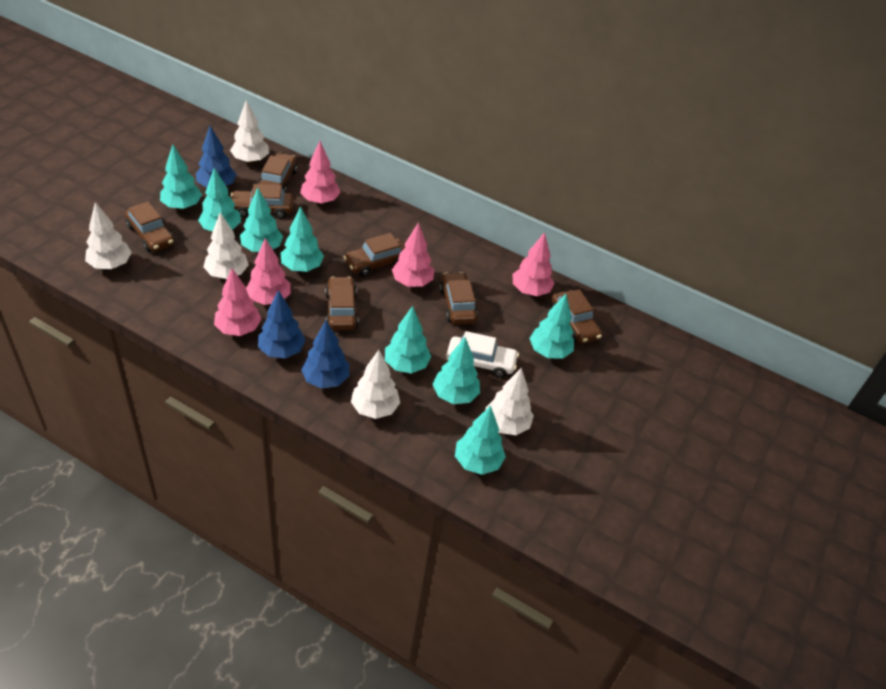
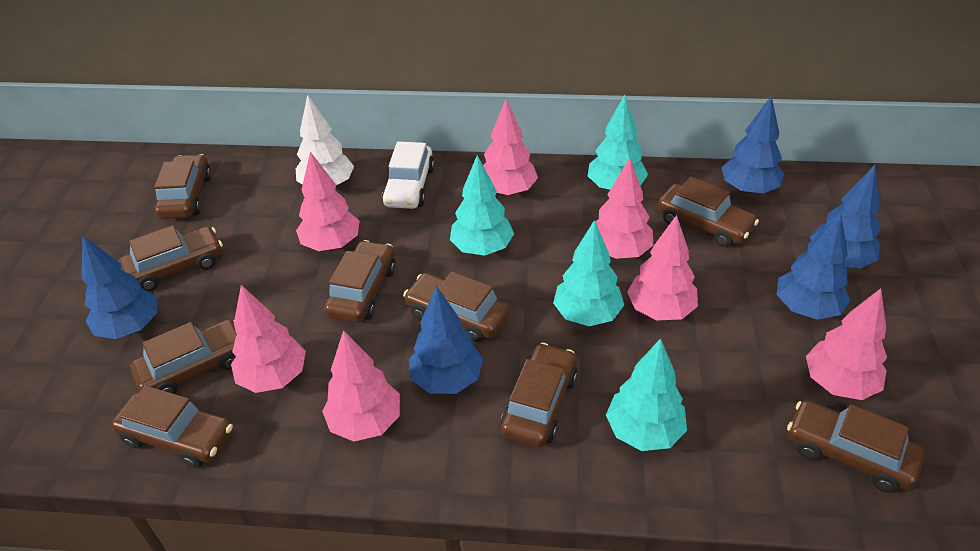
blue tree: 3 -> 5
brown car: 7 -> 9
pink tree: 5 -> 7
turquoise tree: 8 -> 4
white tree: 5 -> 1

